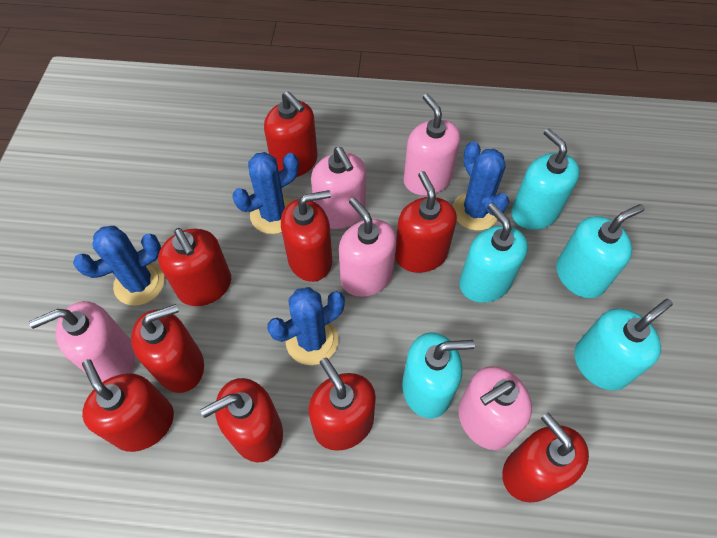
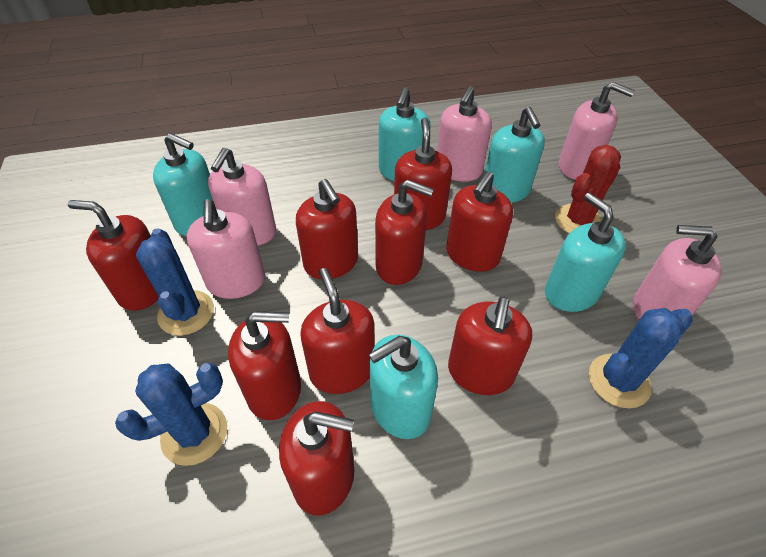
blue cactus: 4 -> 3
red cactus: 0 -> 1

